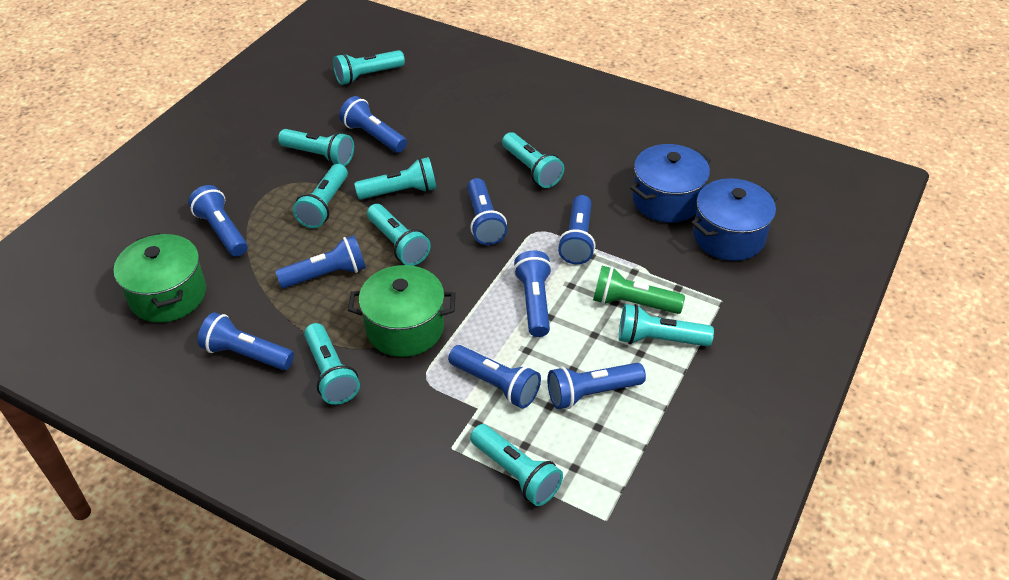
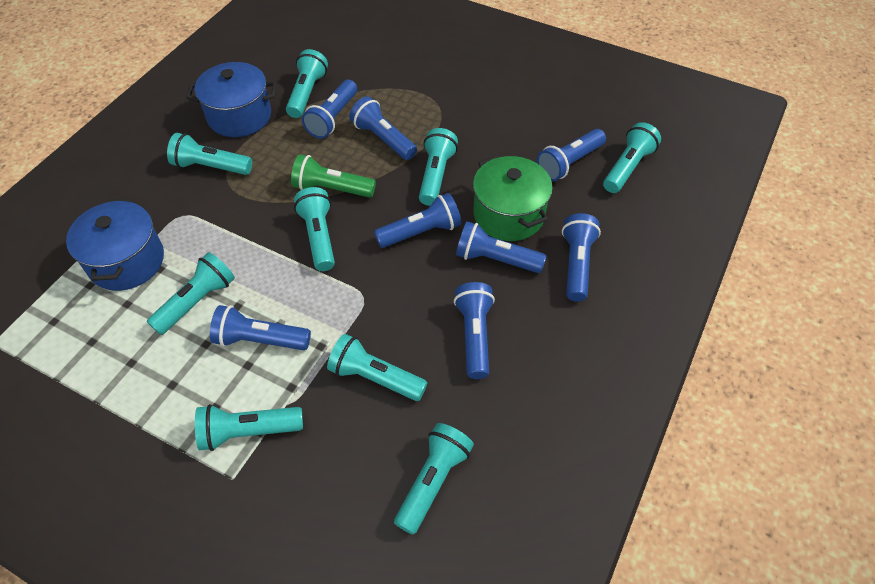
blue flashlight: 9 -> 8
green pot: 2 -> 1

